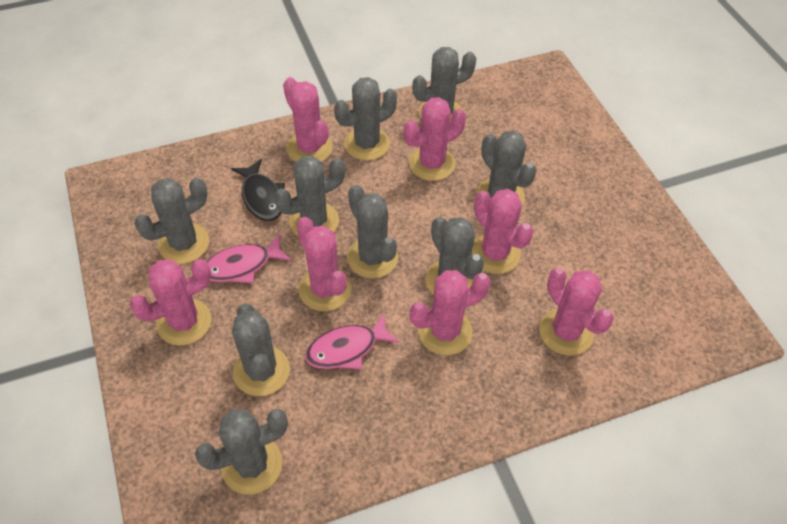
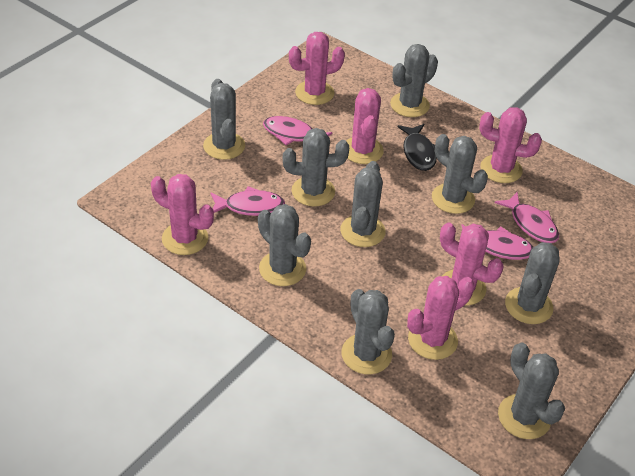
pink cactus: 7 -> 6
pink fish: 2 -> 4

